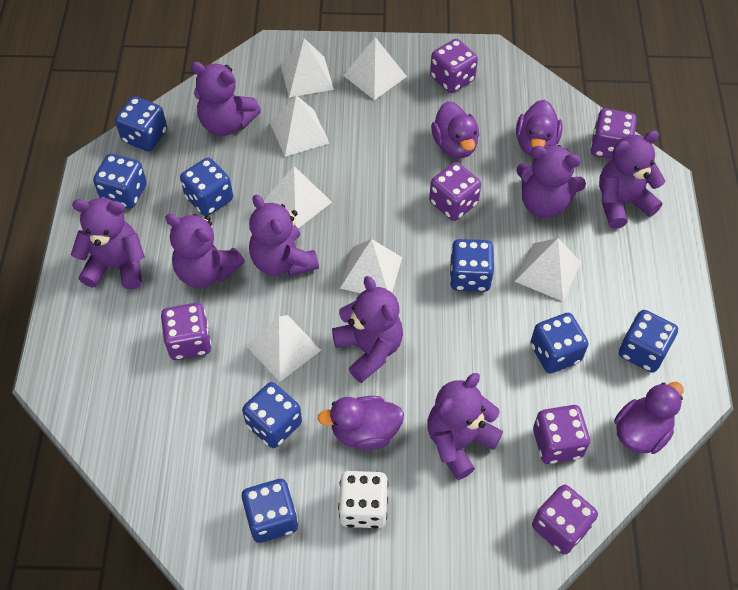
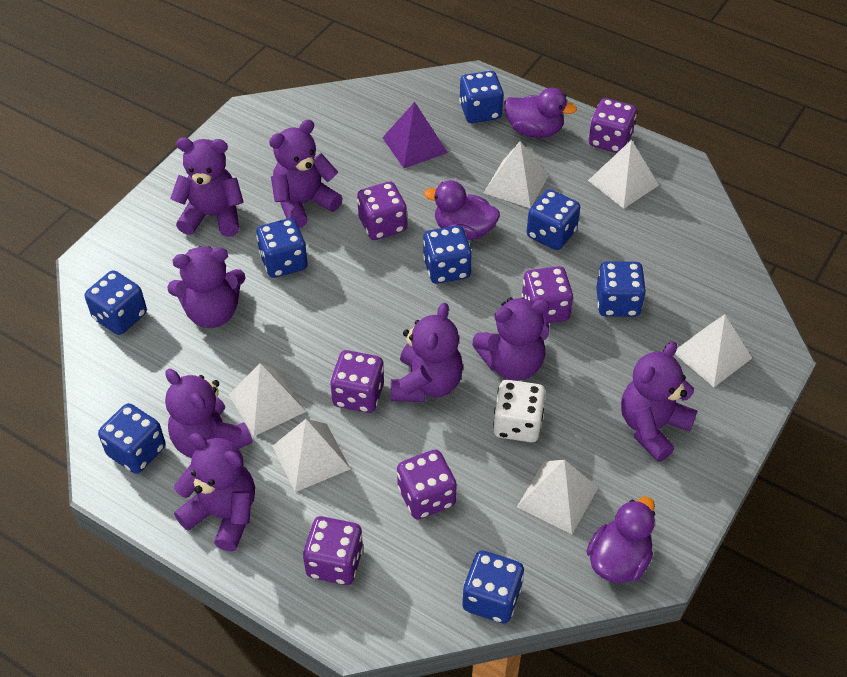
purple duck: 4 -> 3
purple pyramid: 0 -> 1
white pyramid: 7 -> 6

